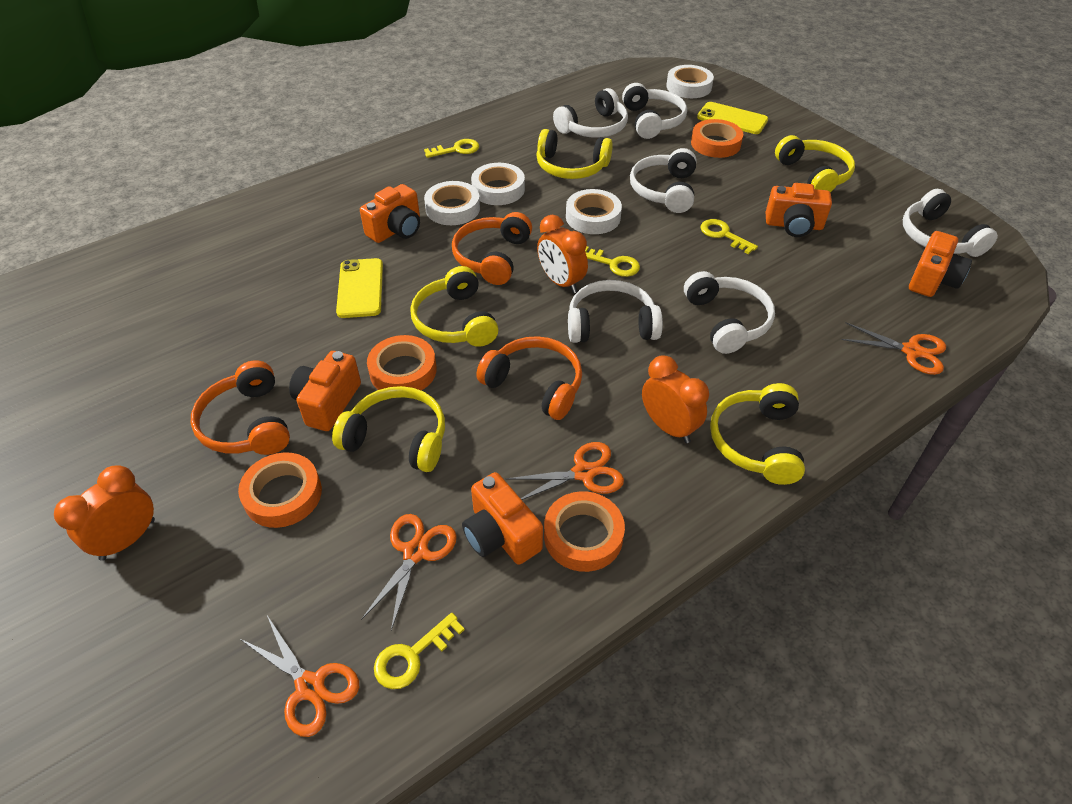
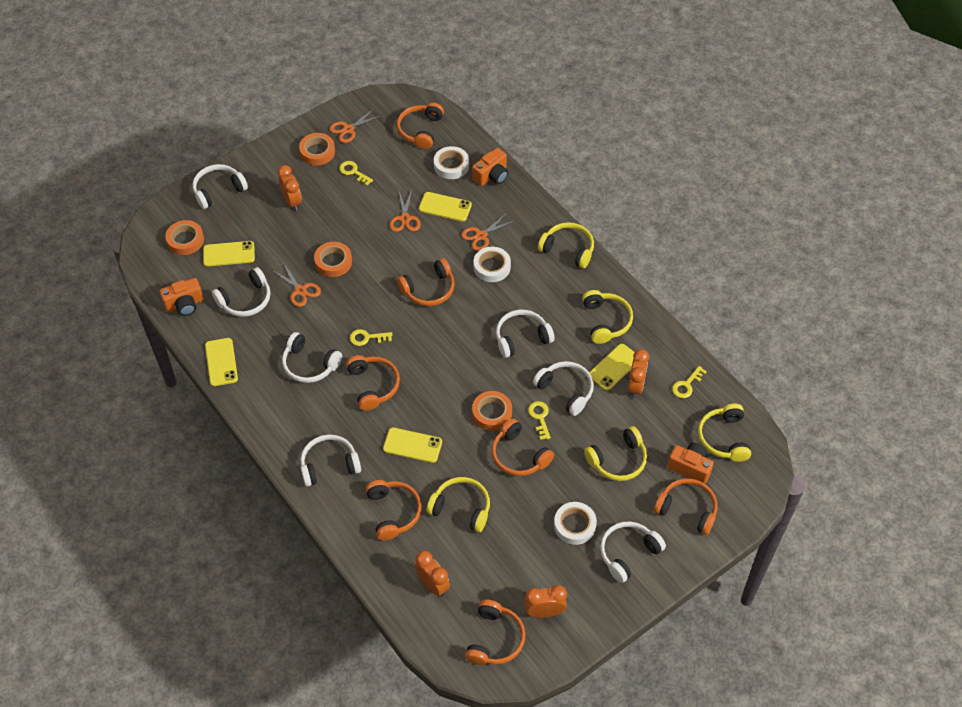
orange camera: 5 -> 3
orange clock: 3 -> 4
orange headphones: 3 -> 7
white headphones: 6 -> 7
white tape: 4 -> 3
yellow phone: 2 -> 5

